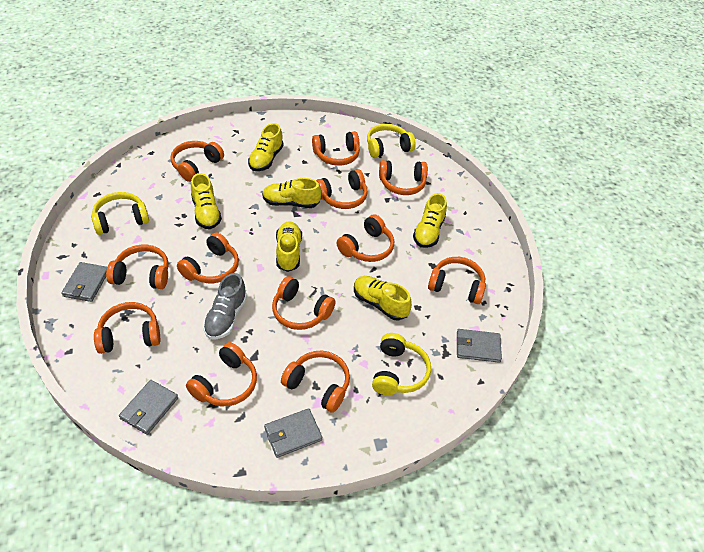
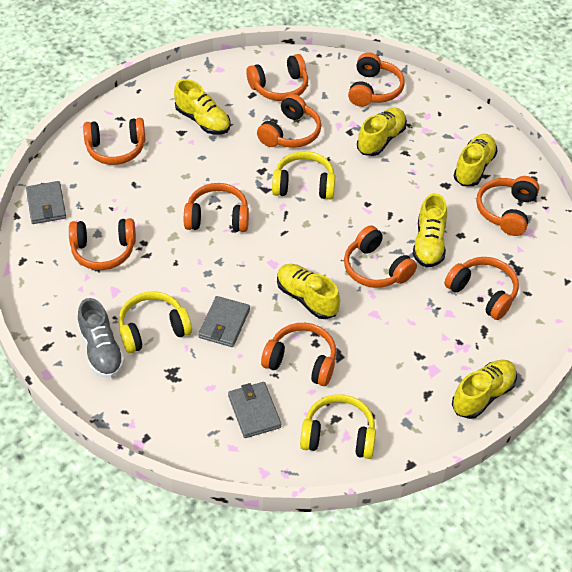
grey wallet: 4 -> 3
orange headphones: 12 -> 10

